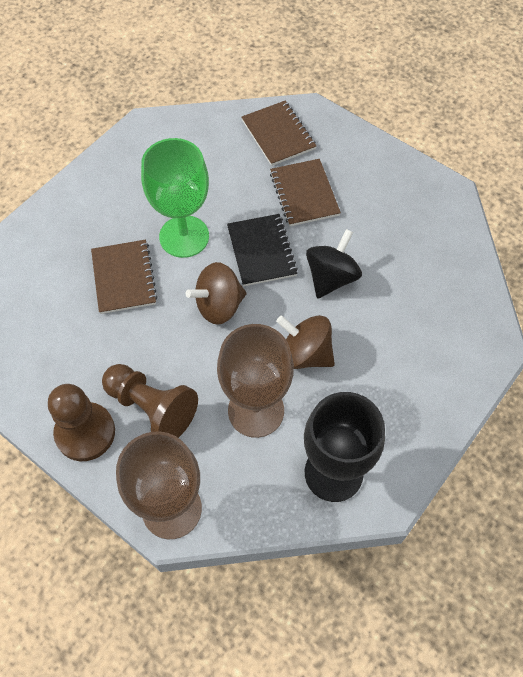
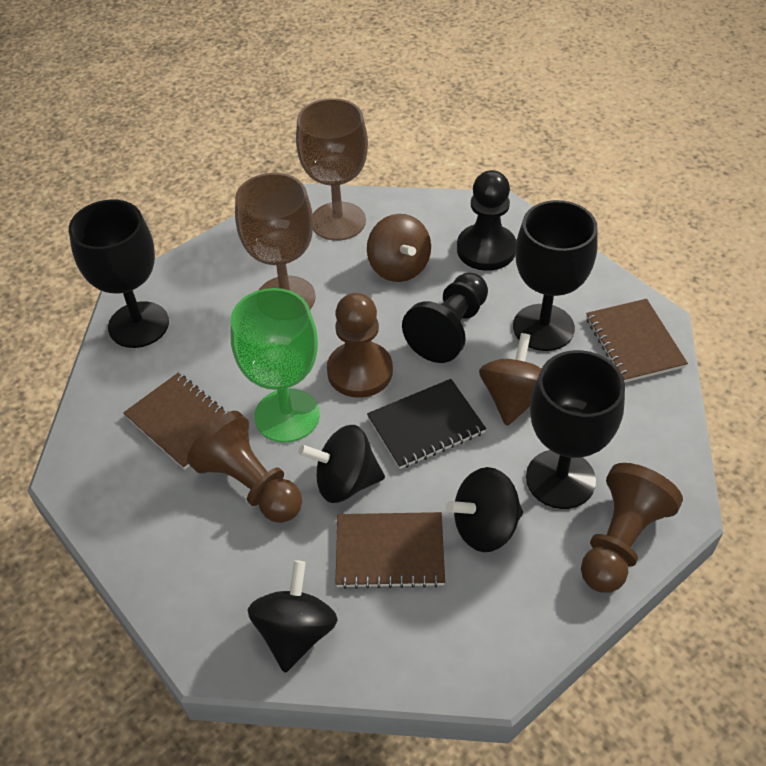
black goblet: 1 -> 3
black pawn: 0 -> 2
black spinning top: 1 -> 3
brown pawn: 2 -> 3

